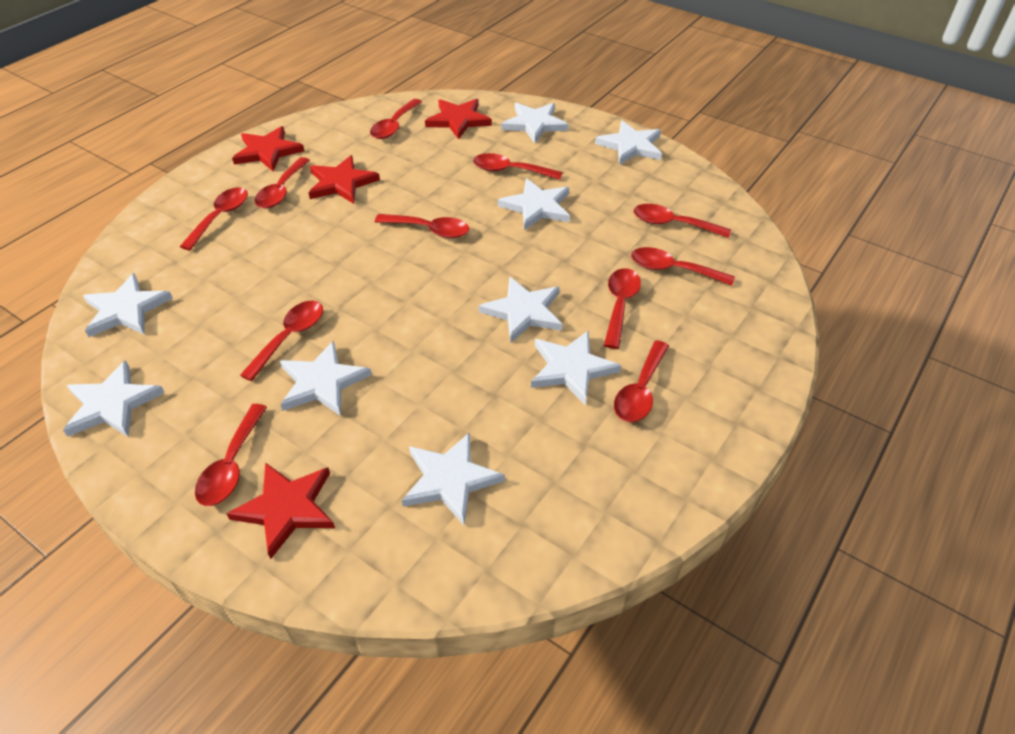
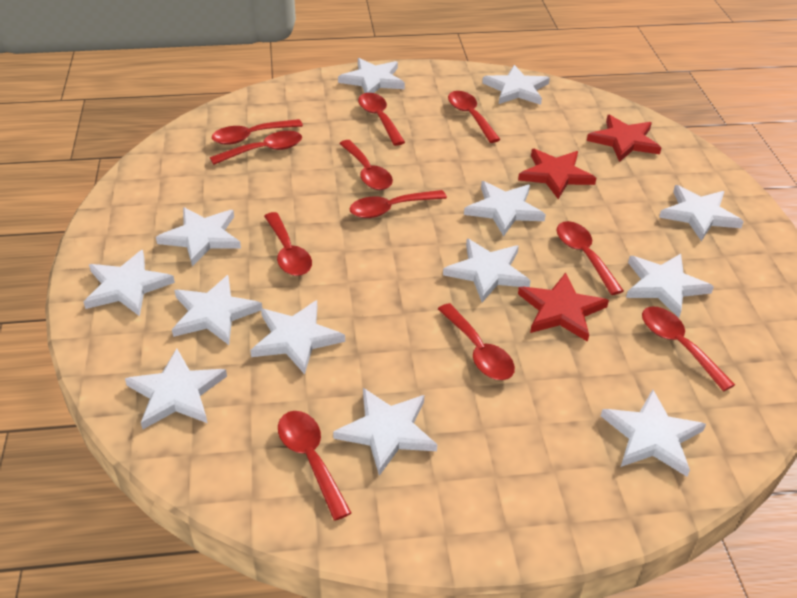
red star: 4 -> 3
white star: 9 -> 13

